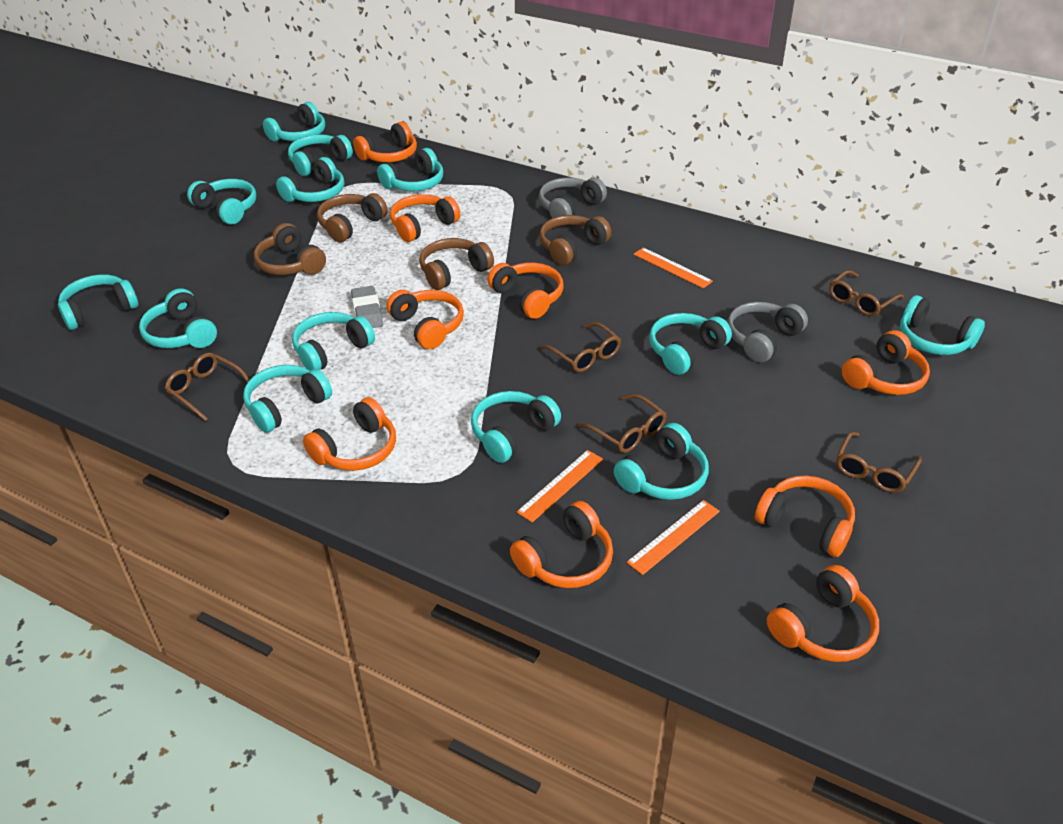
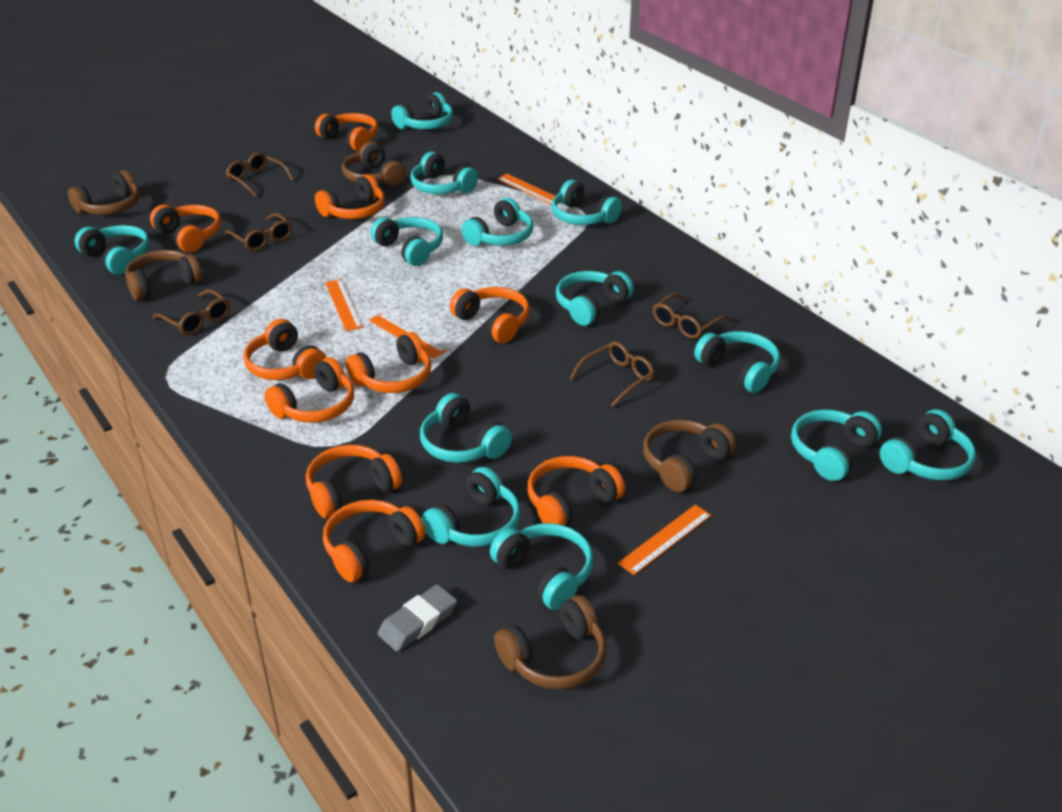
brown headphones: 4 -> 5
grey headphones: 2 -> 0
orange headphones: 9 -> 10
orange ruler: 3 -> 4

